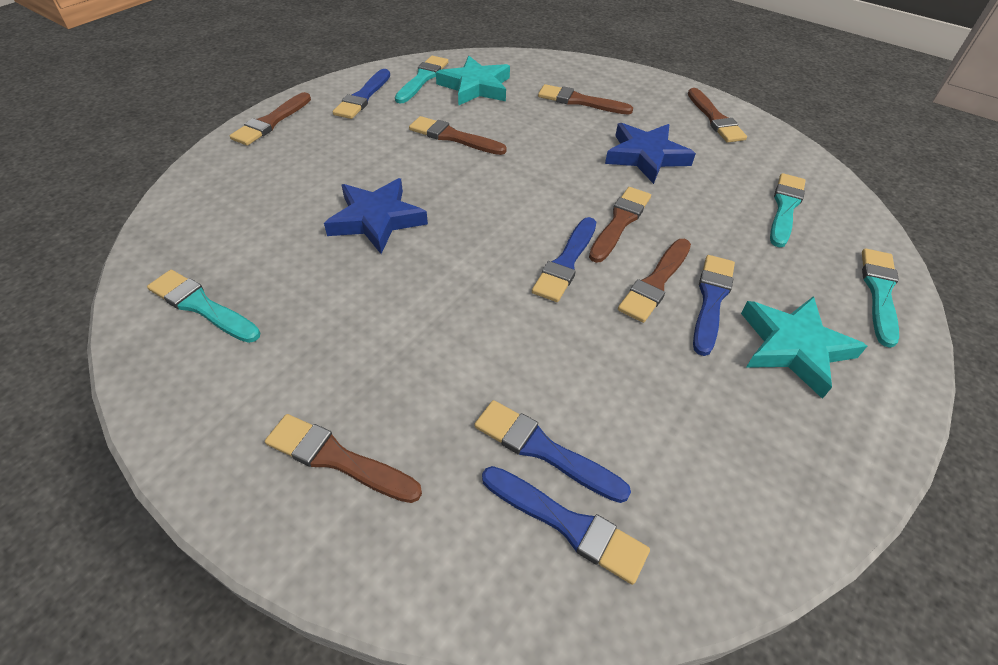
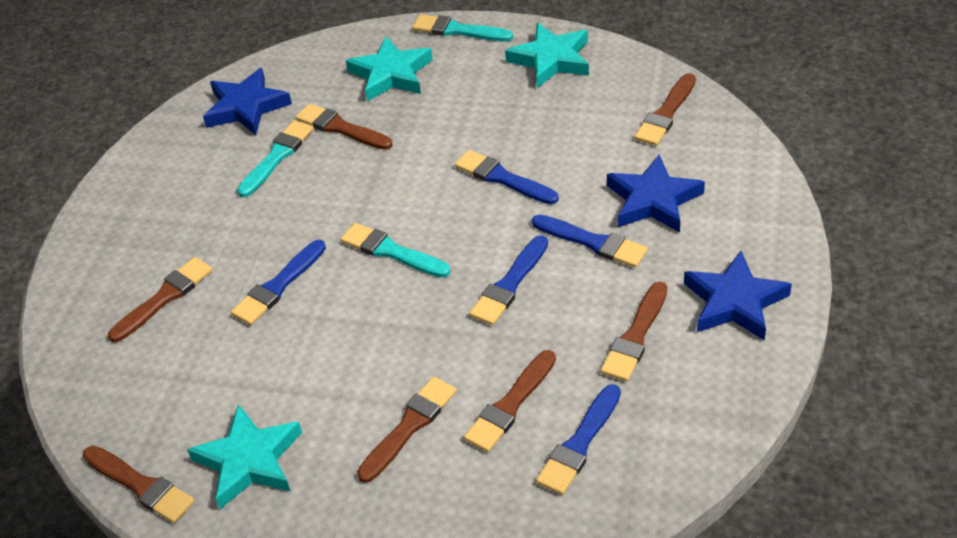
blue star: 2 -> 3
turquoise brush: 4 -> 3
turquoise star: 2 -> 3

